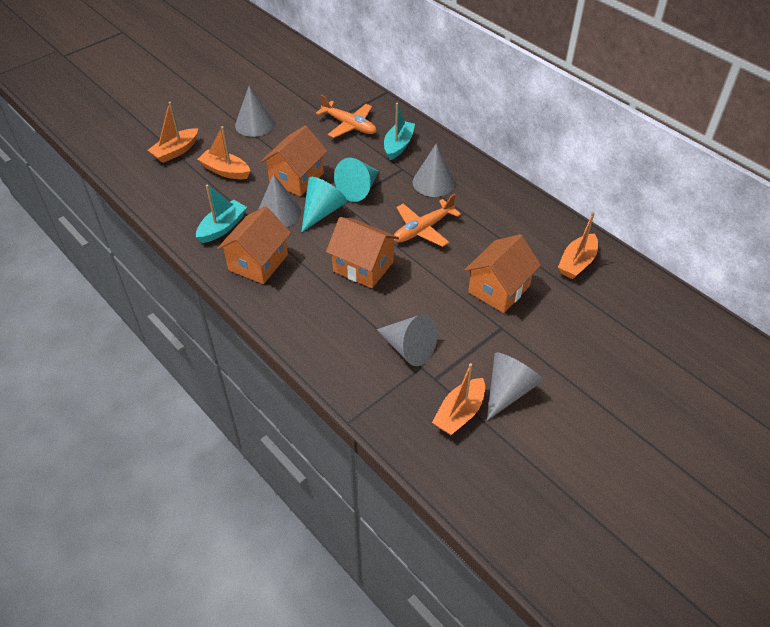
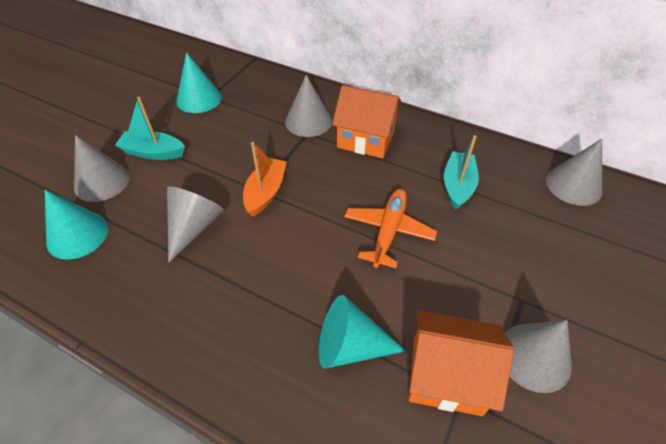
orange boat: 4 -> 1
orange house: 4 -> 2
orange plane: 2 -> 1
turquoise cone: 2 -> 3

